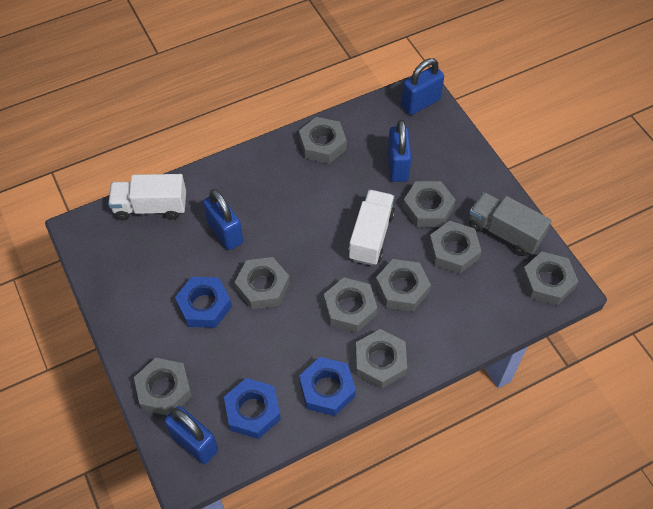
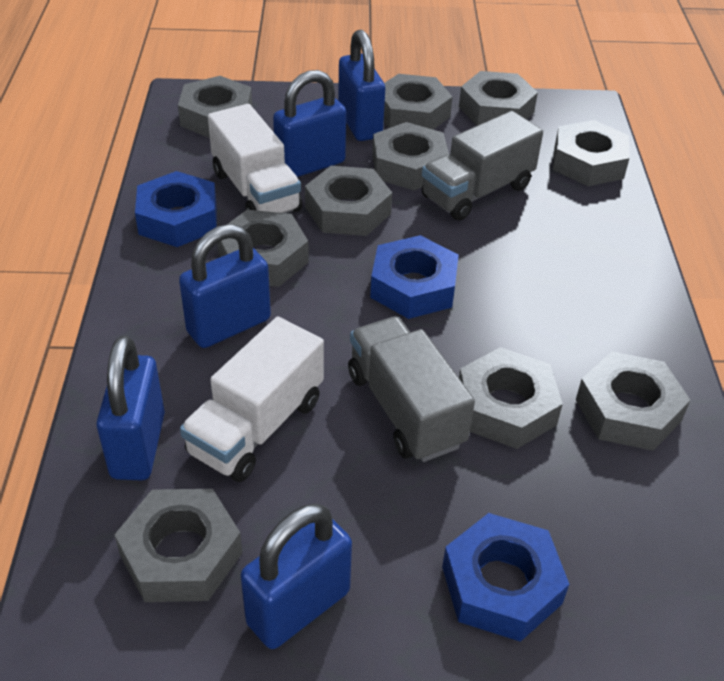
blue padlock: 4 -> 5
grey nut: 9 -> 10
grey truck: 1 -> 2

